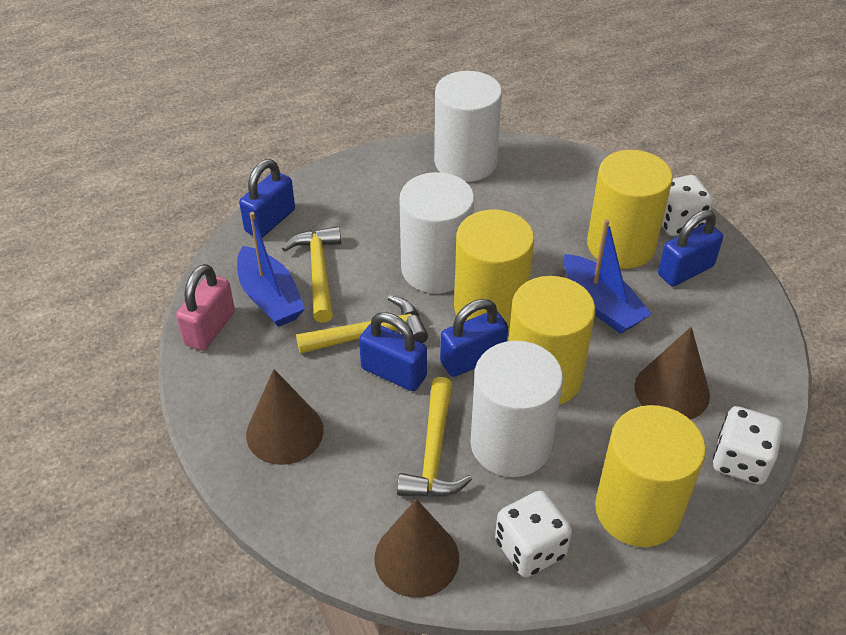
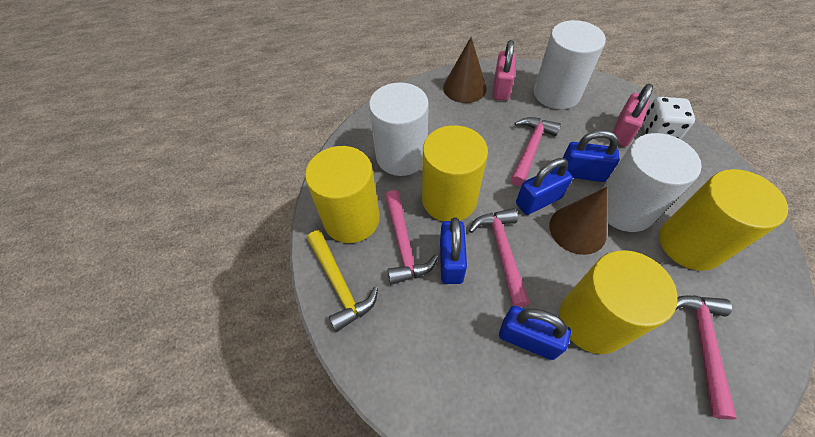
blue boat: 2 -> 0
brown cone: 3 -> 2
pink hammer: 0 -> 4
pink padlock: 1 -> 2
white dice: 3 -> 1
yellow hammer: 3 -> 1

